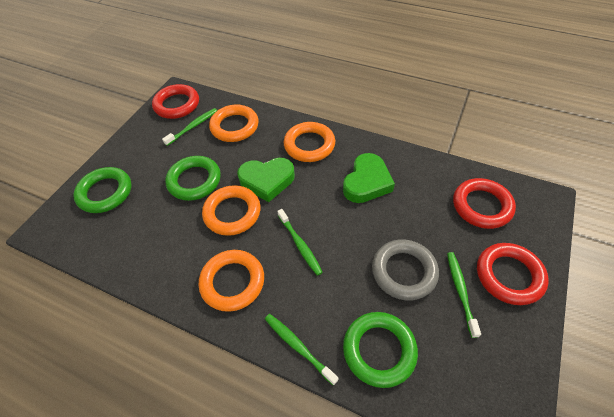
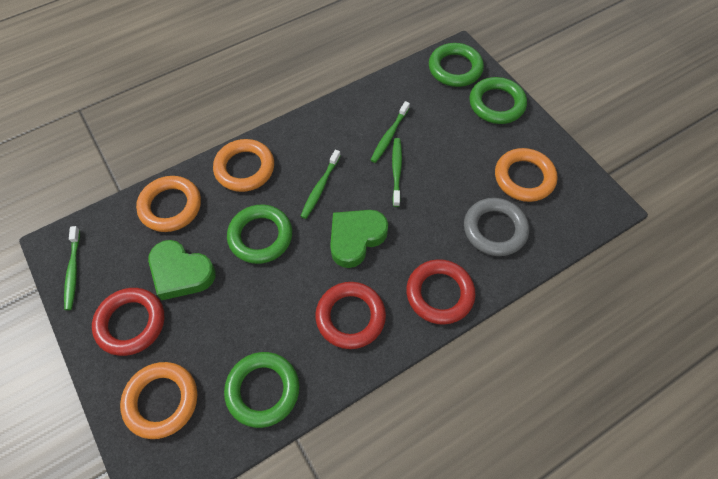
green ring: 3 -> 4

